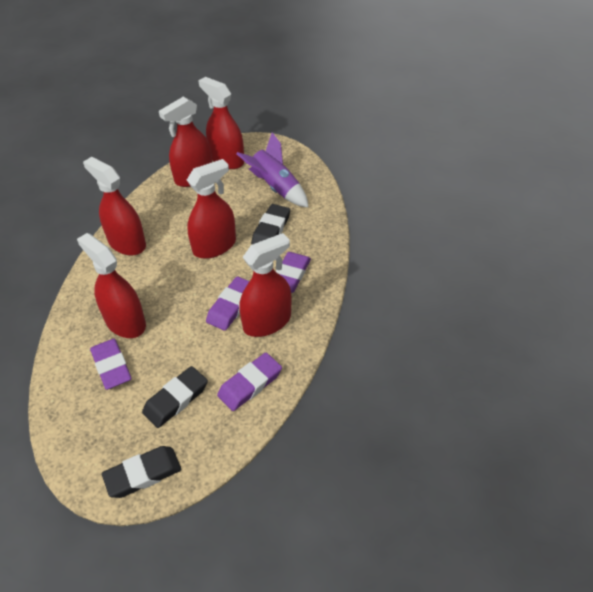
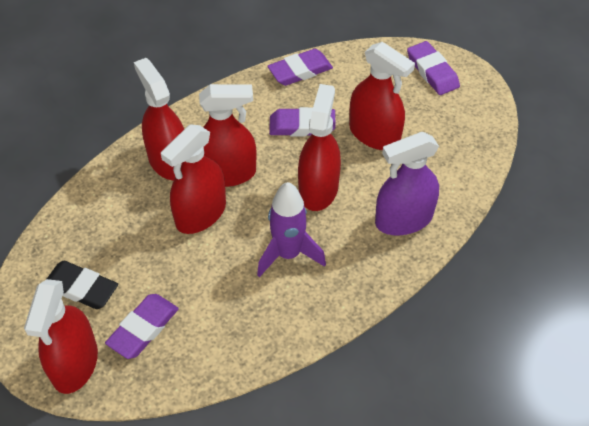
black eraser: 3 -> 1
purple spray bottle: 0 -> 1

